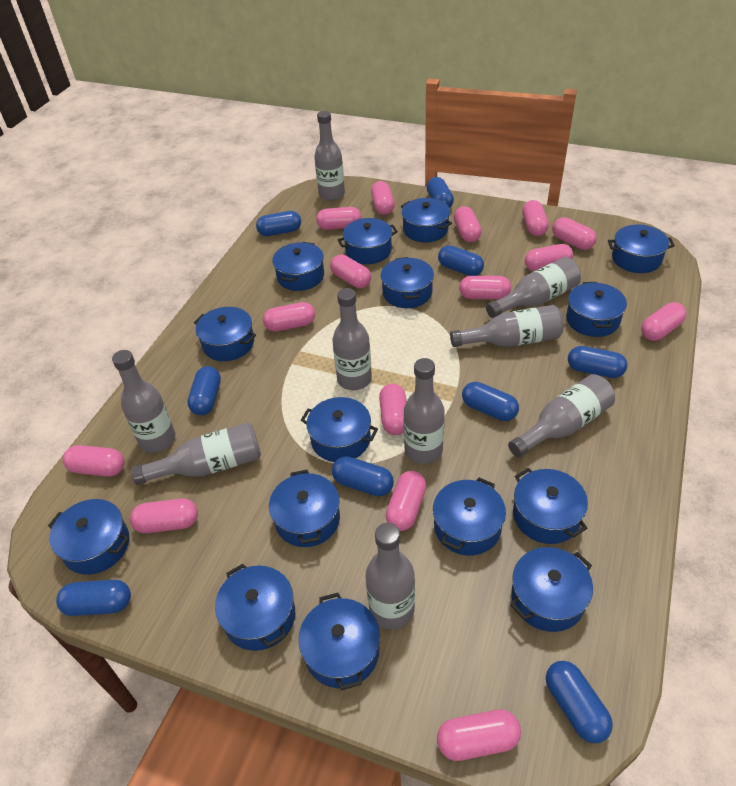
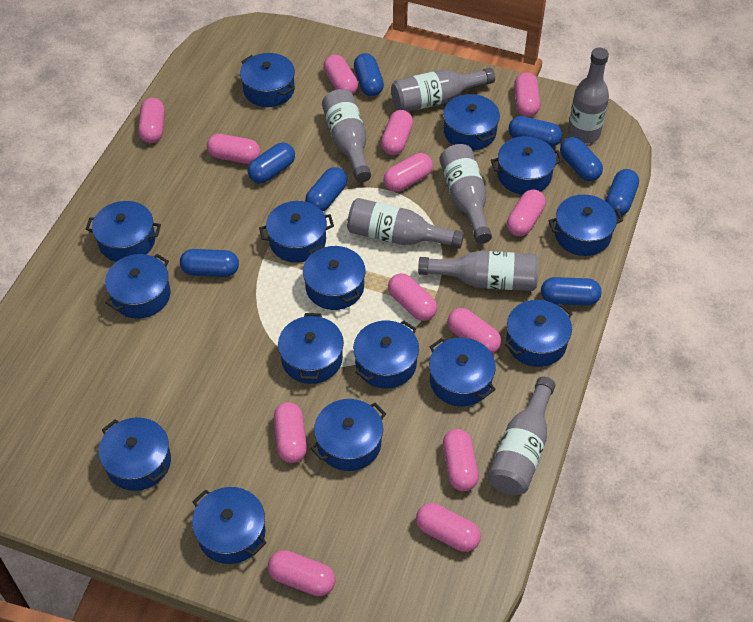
blue capsule: 9 -> 8
grey bottle: 9 -> 7
pink capsule: 15 -> 13

